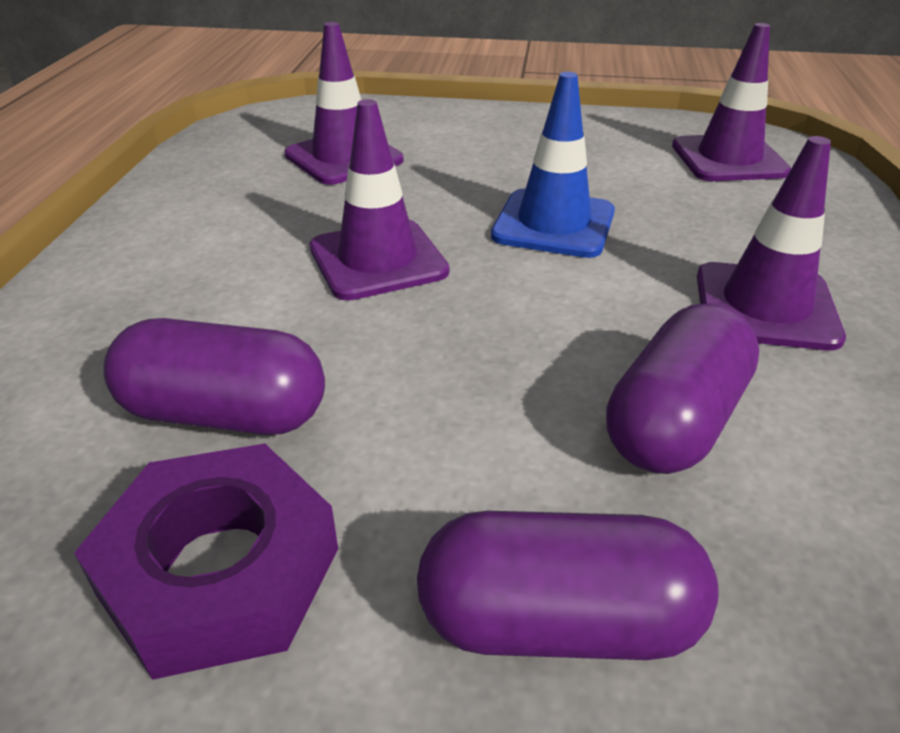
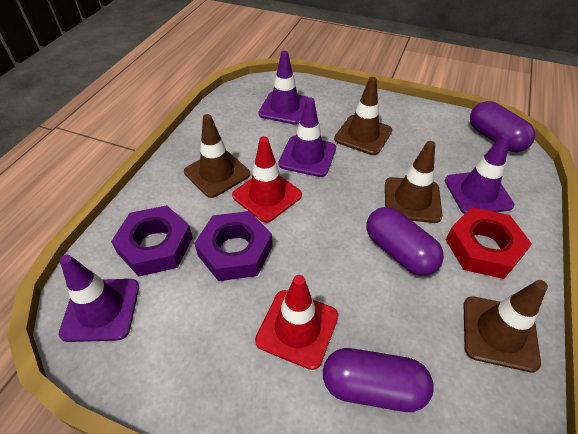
blue traffic cone: 1 -> 0
brown traffic cone: 0 -> 4
purple nut: 1 -> 2
red nut: 0 -> 1
red traffic cone: 0 -> 2

